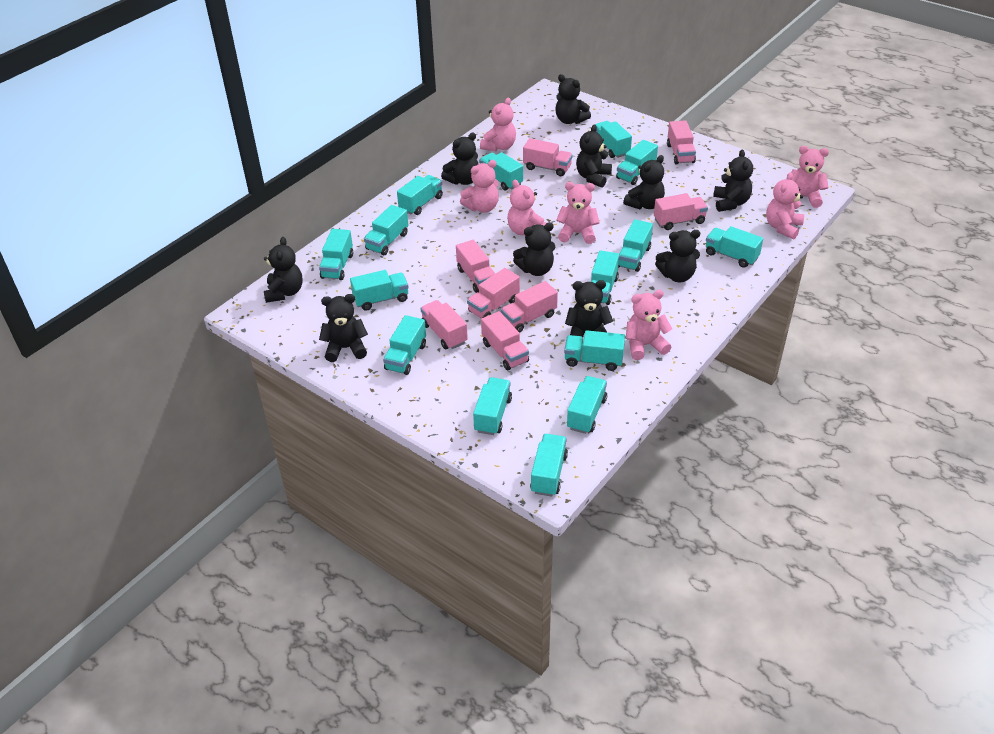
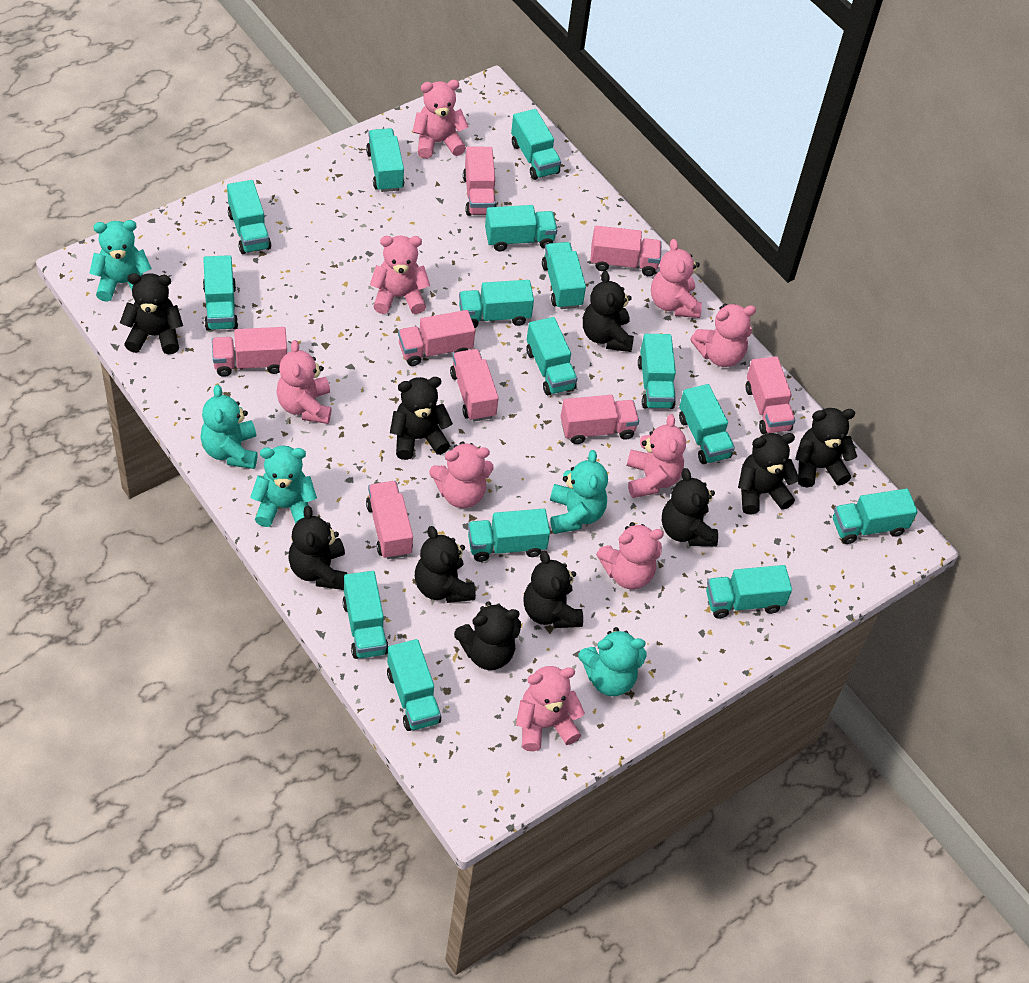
pink teddy bear: 7 -> 9
turquoise teddy bear: 0 -> 5

